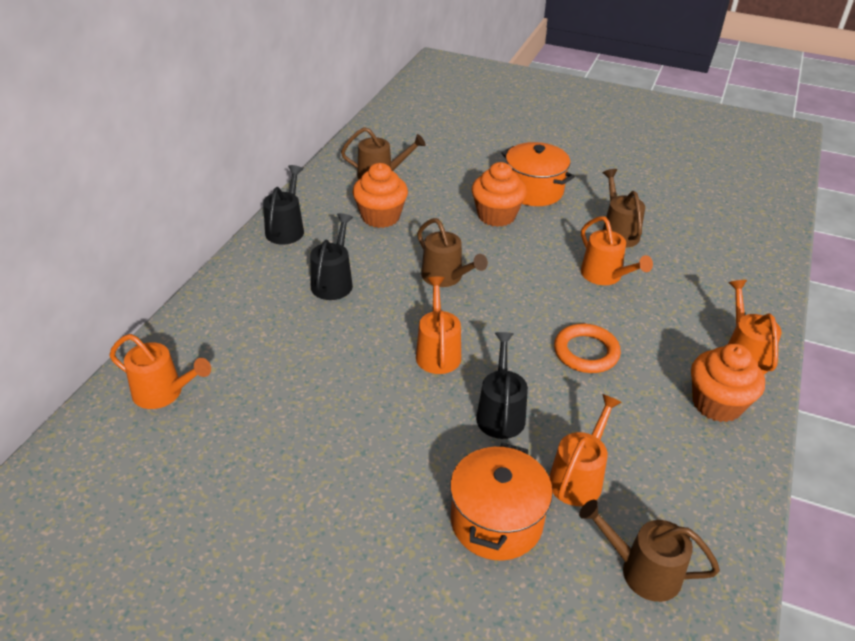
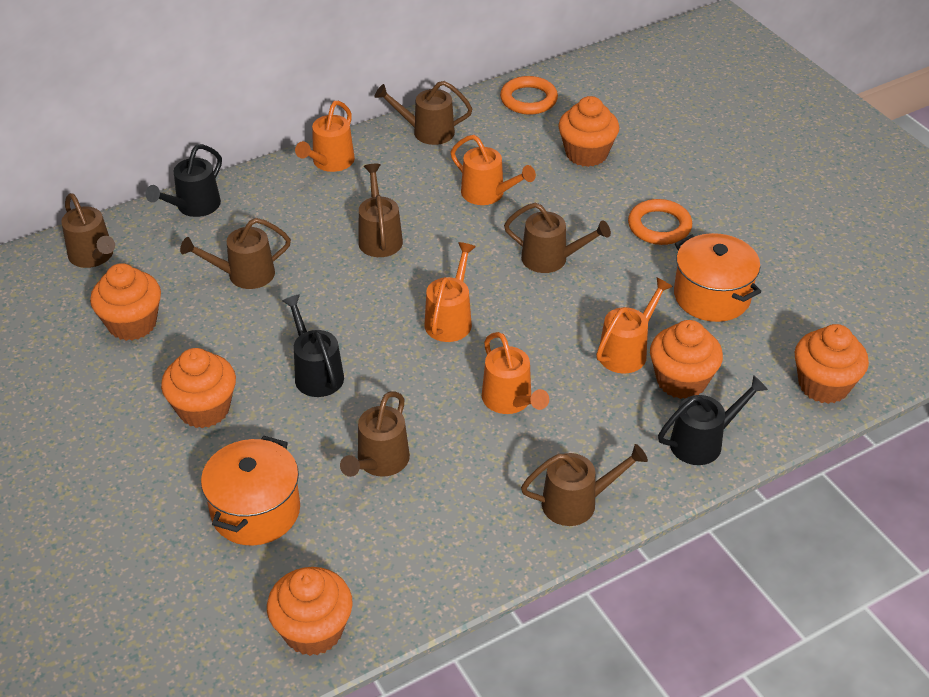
brown watering can: 4 -> 7
orange cupcake: 3 -> 6
orange ring: 1 -> 2

